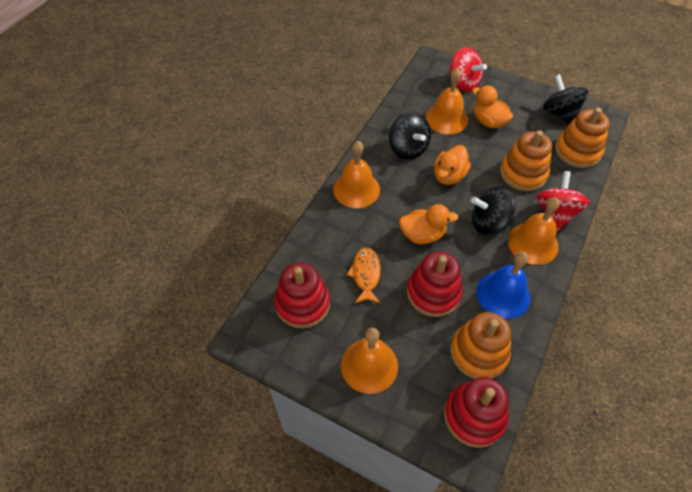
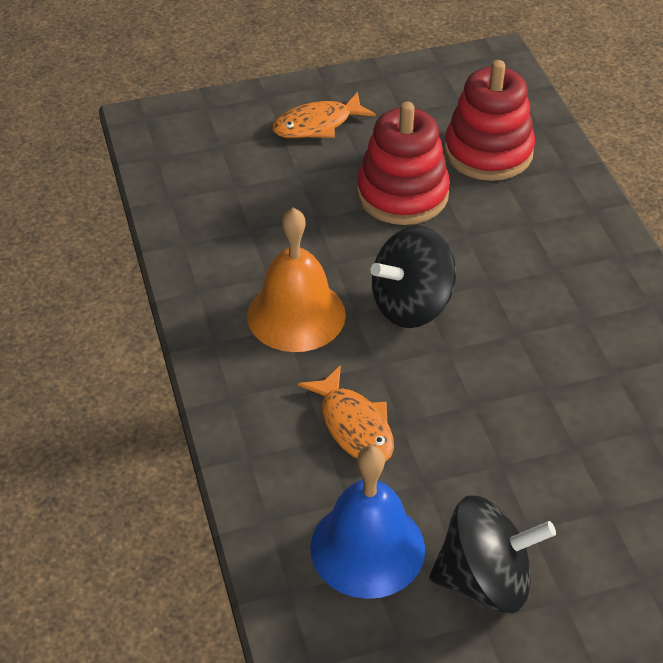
black spinning top: 3 -> 2
orange bell: 4 -> 1
orange duck: 3 -> 0
orange fish: 1 -> 2
orange stacking toy: 3 -> 0
red spinning top: 2 -> 0
red stacking toy: 3 -> 2

